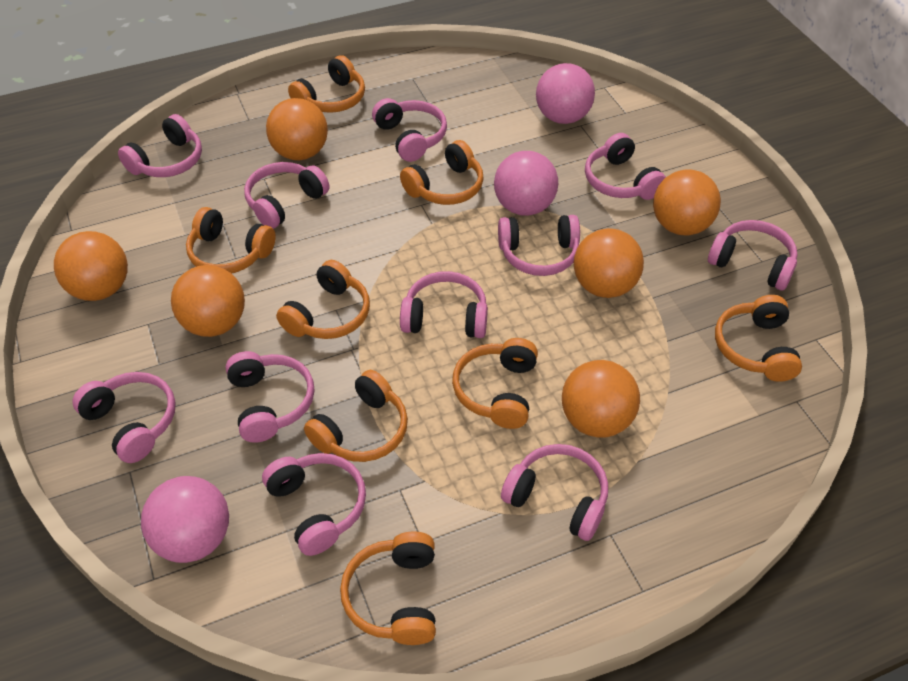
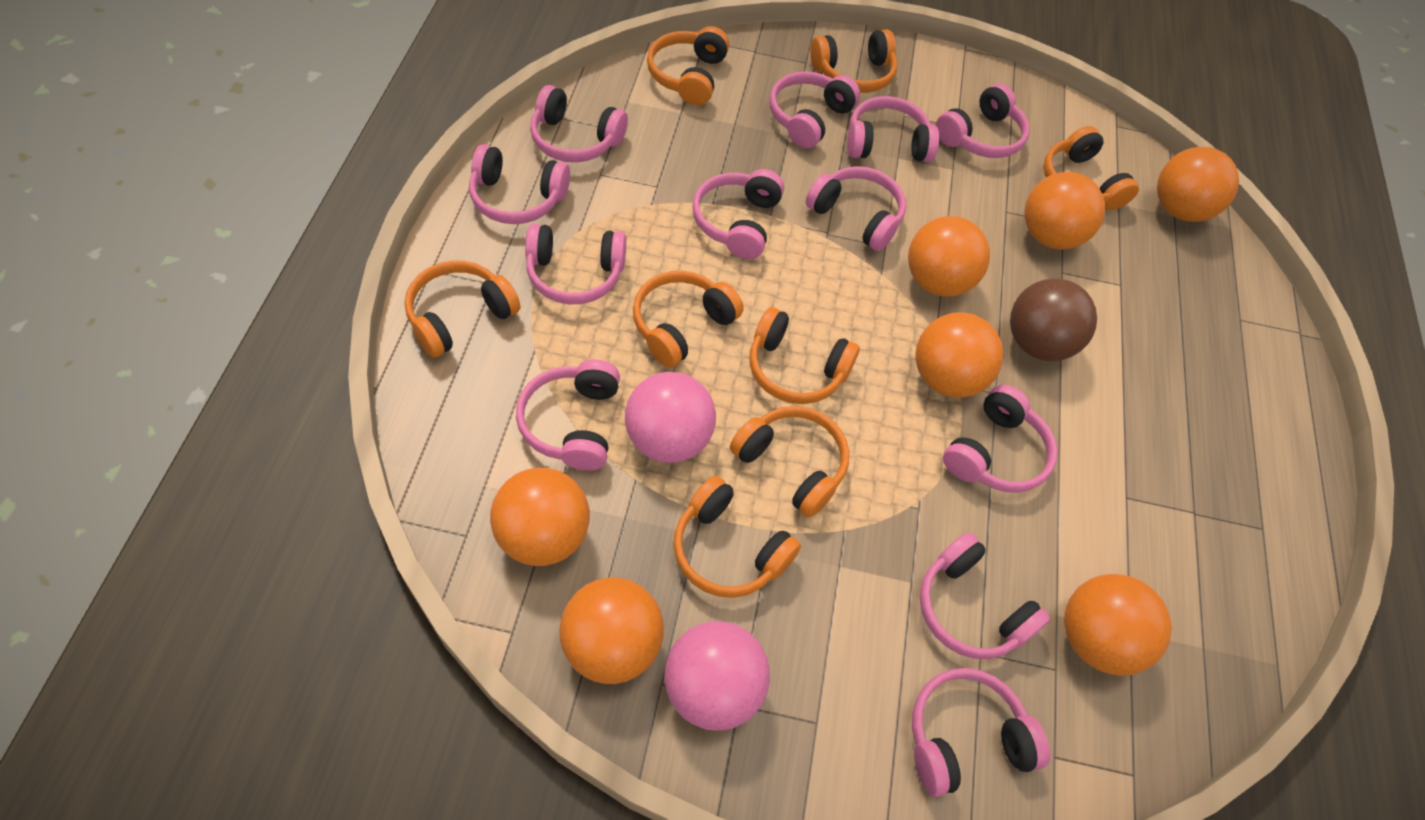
brown ball: 0 -> 1
orange ball: 6 -> 7
pink ball: 3 -> 2
pink headphones: 11 -> 12

